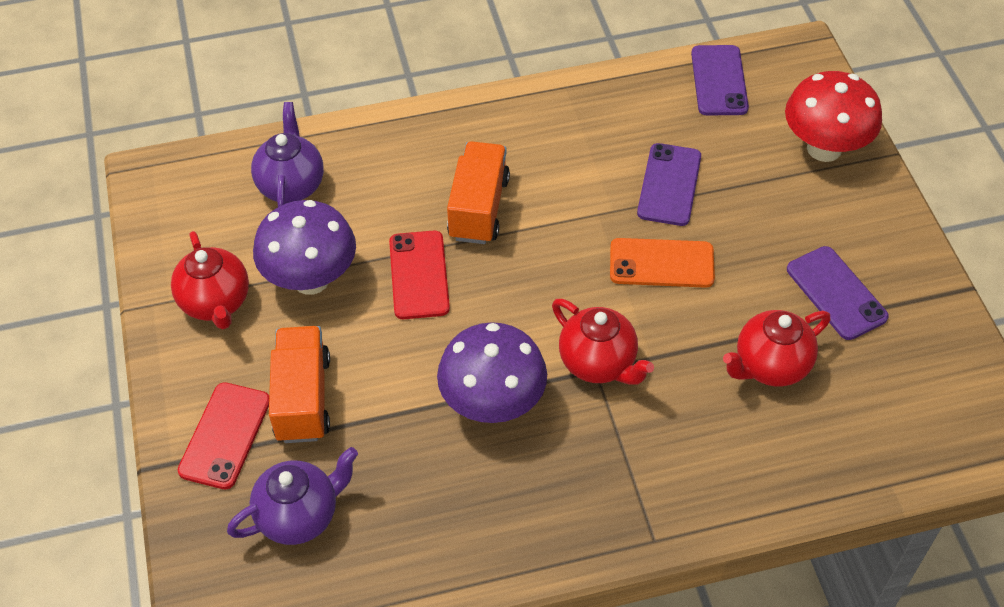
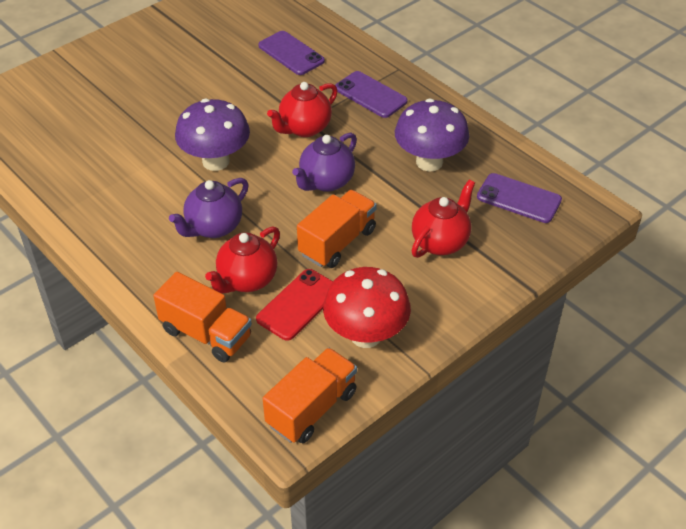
orange phone: 1 -> 0
orange truck: 2 -> 3
red phone: 2 -> 1

